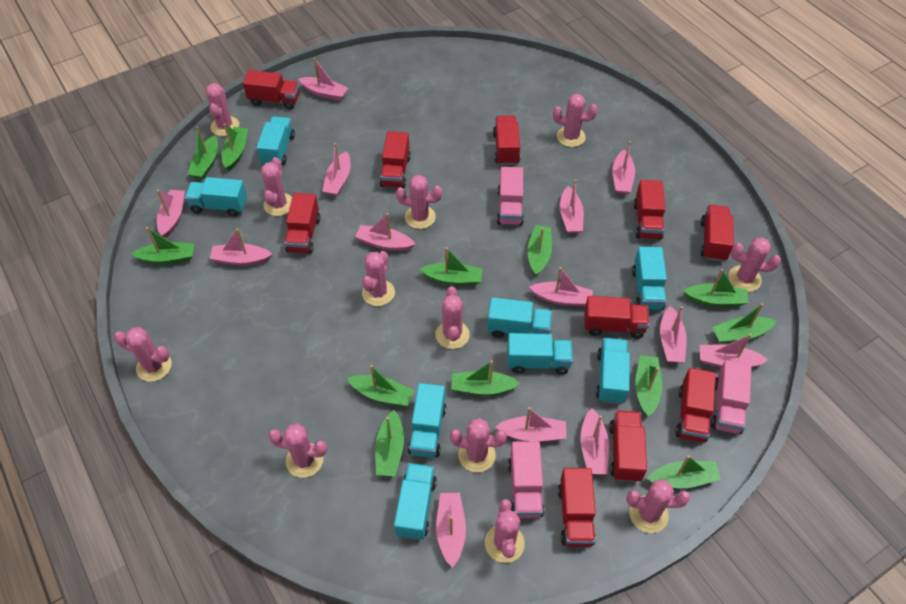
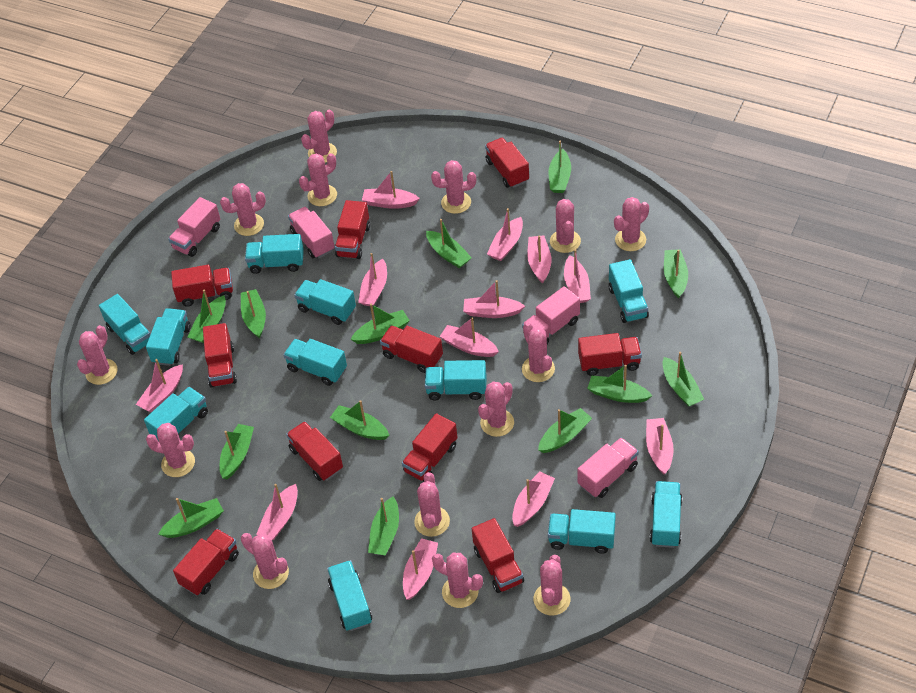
green boat: 12 -> 13
pink boat: 13 -> 12
pink cactus: 12 -> 14
pink truck: 3 -> 4
turquoise truck: 8 -> 11

